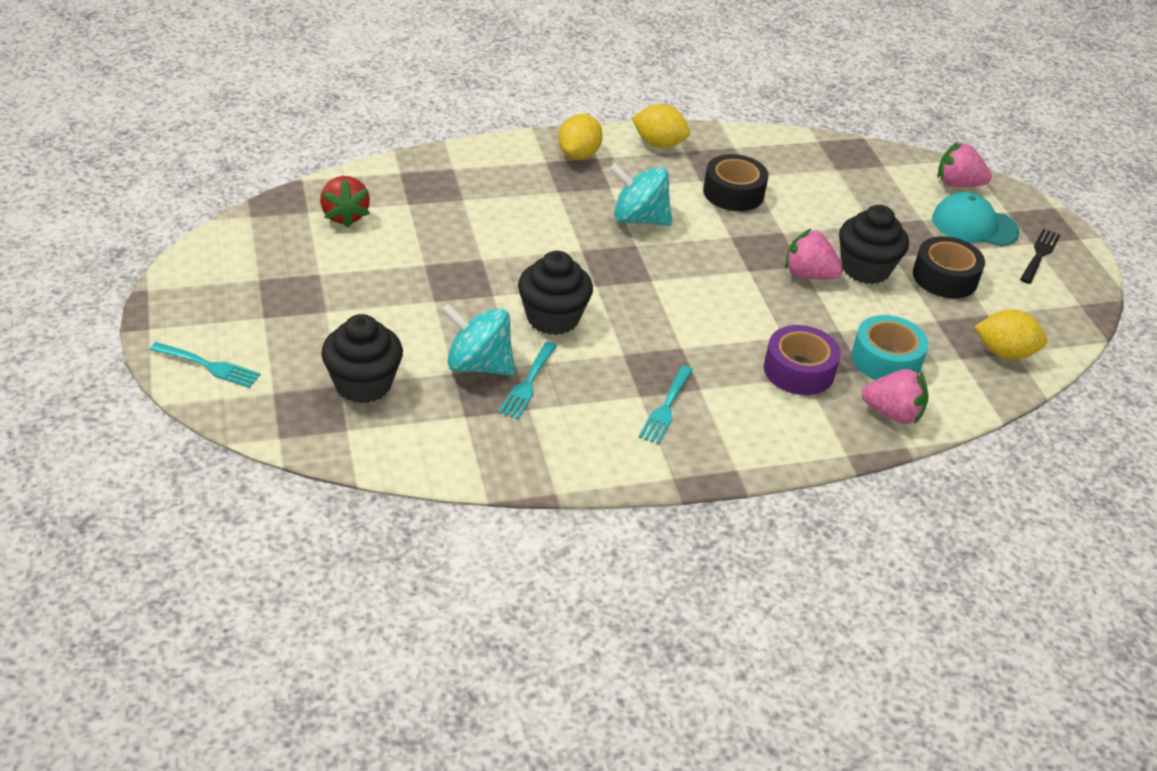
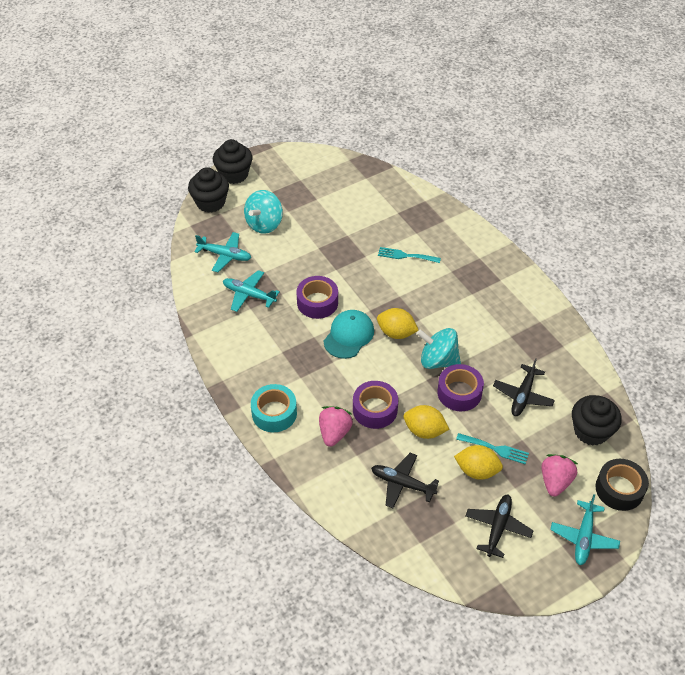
black fork: 1 -> 0
black plane: 0 -> 3
black tape: 2 -> 1
pink strawberry: 3 -> 2
purple tape: 1 -> 3
red strawberry: 1 -> 0
turquoise fork: 3 -> 2
turquoise plane: 0 -> 3

